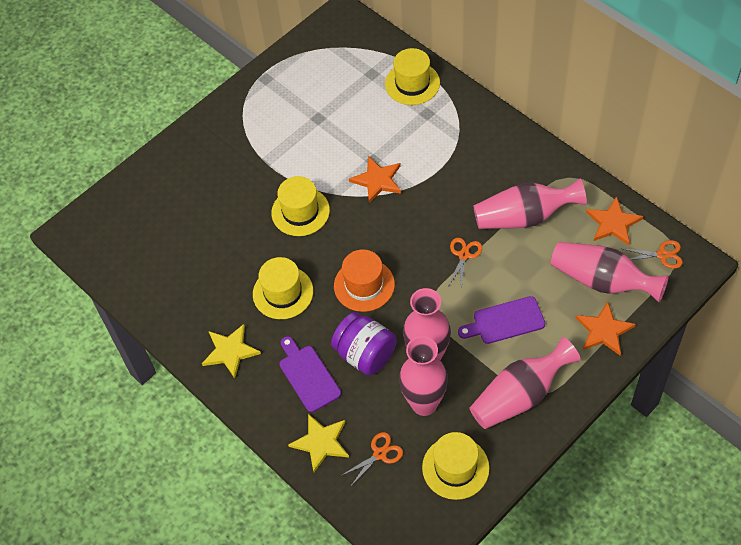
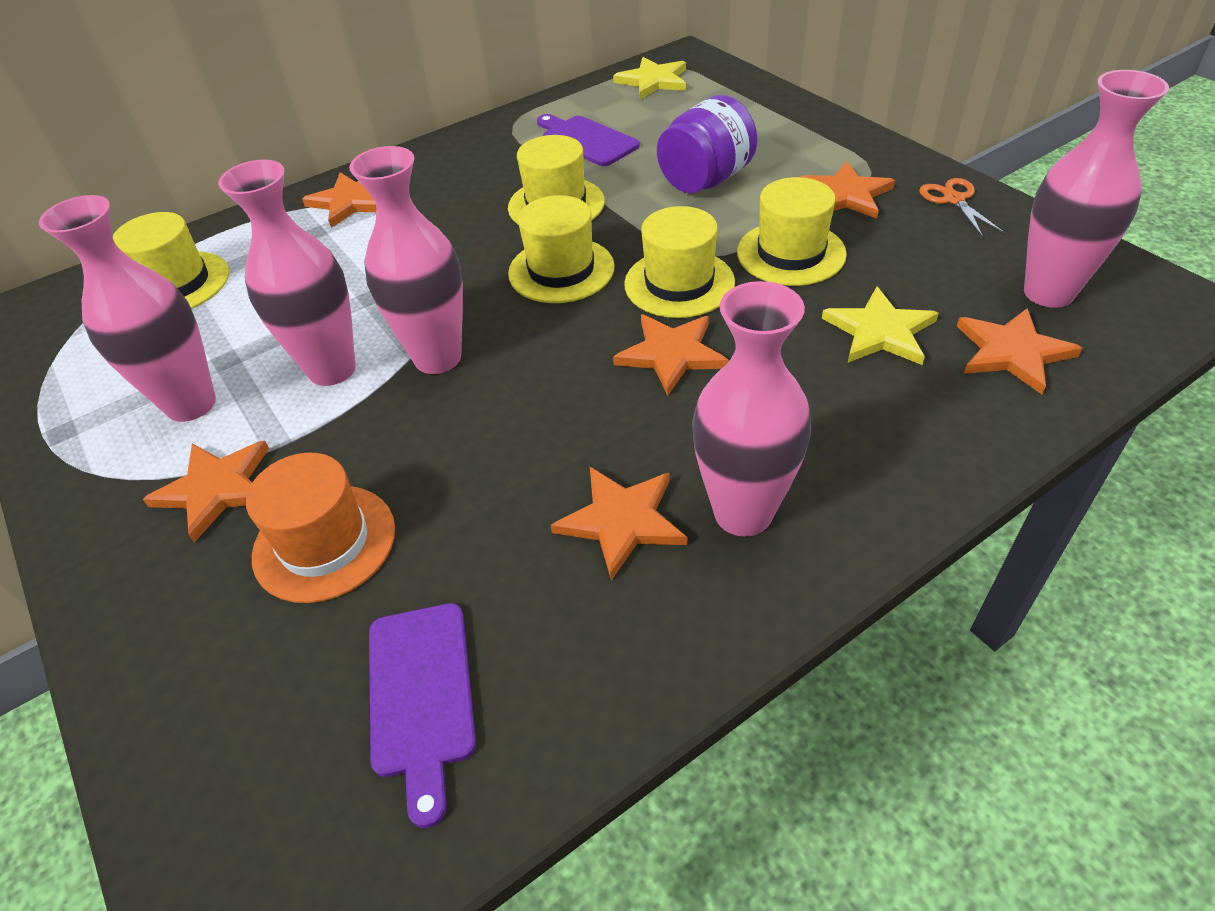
orange scissors: 3 -> 1
orange star: 3 -> 6
yellow hat: 4 -> 5

